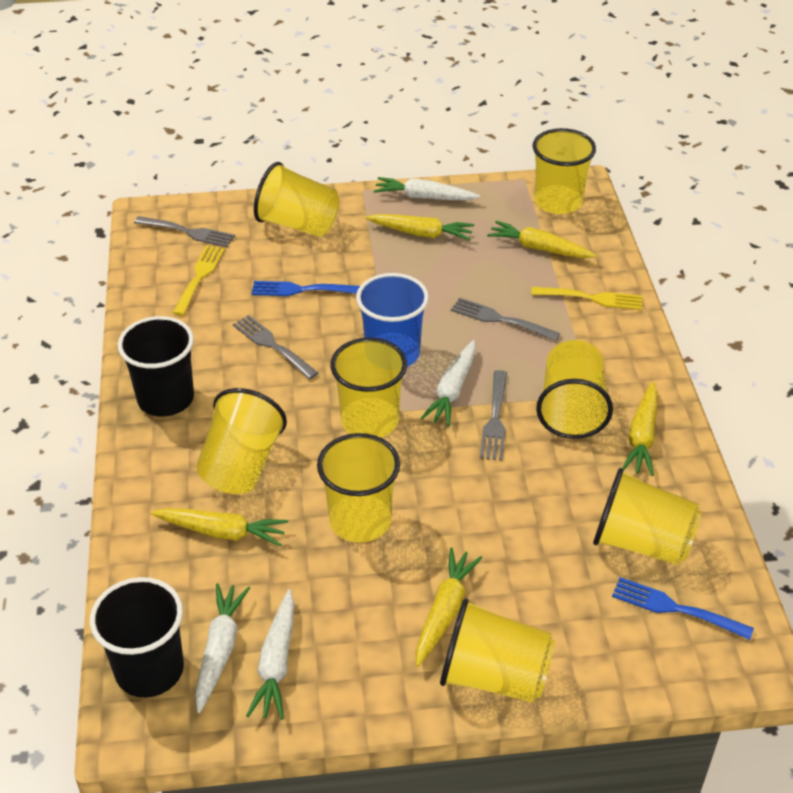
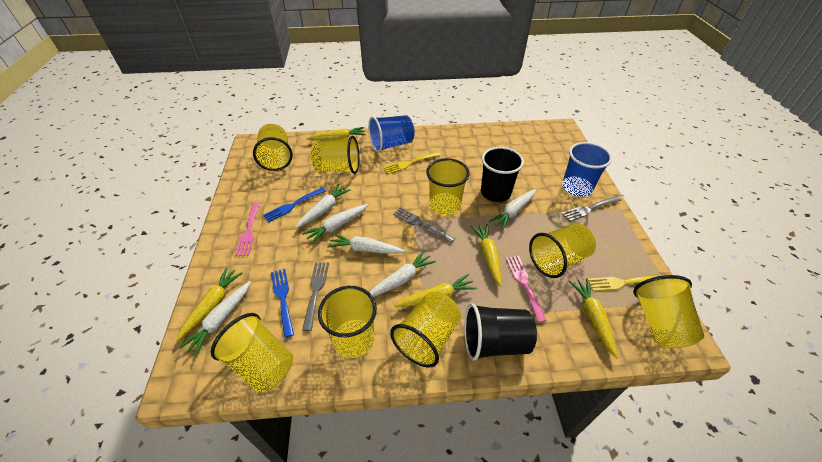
blue cup: 1 -> 2
grey fork: 4 -> 3
pink fork: 0 -> 2
white carrot: 4 -> 6

